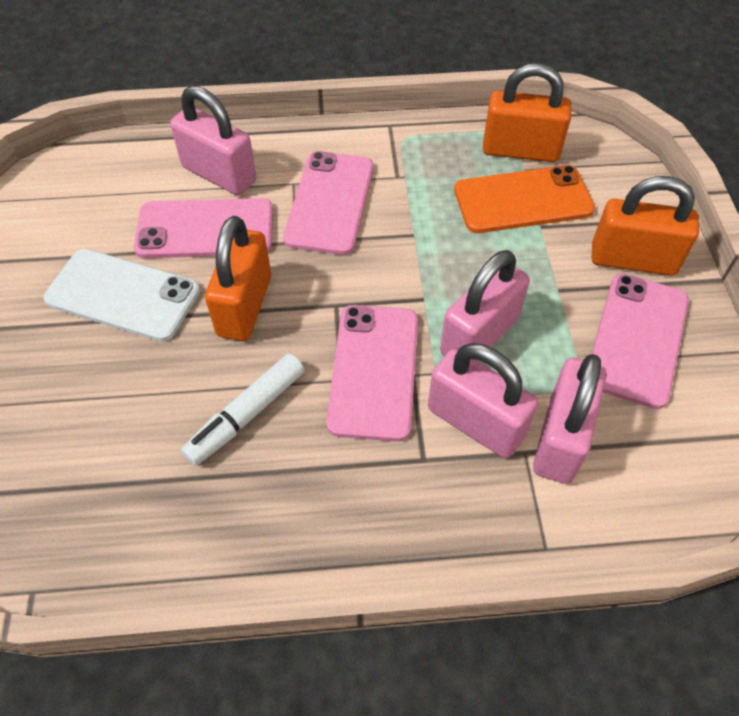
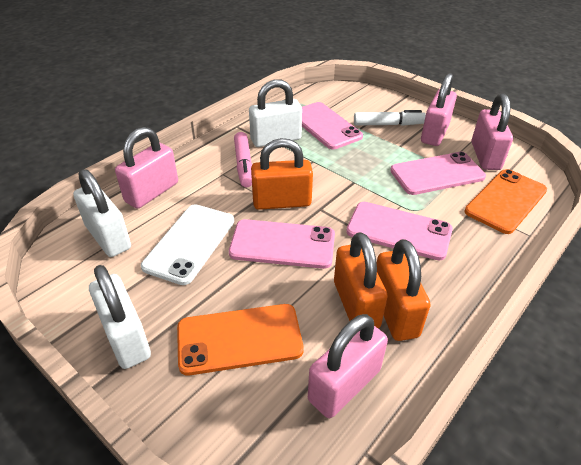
orange phone: 1 -> 2
pink marker: 0 -> 1
white padlock: 0 -> 3

